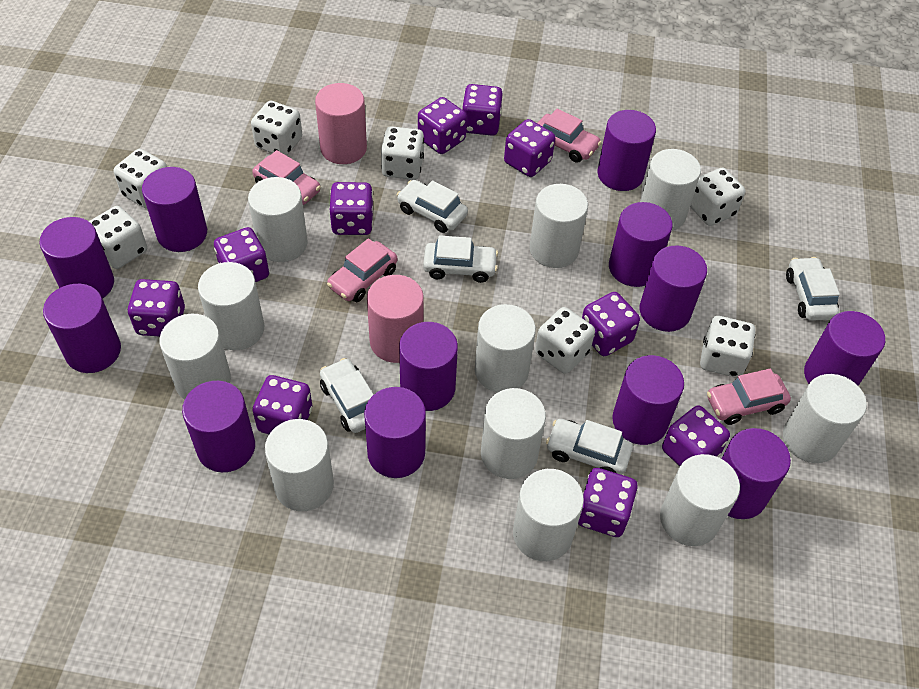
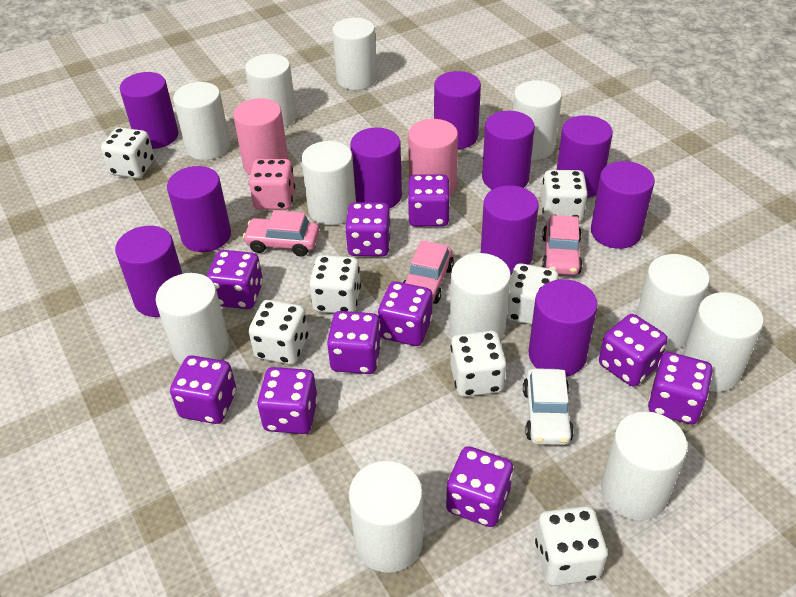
pink car: 4 -> 3
pink dice: 0 -> 1
purple cylinder: 12 -> 10
white car: 5 -> 1

